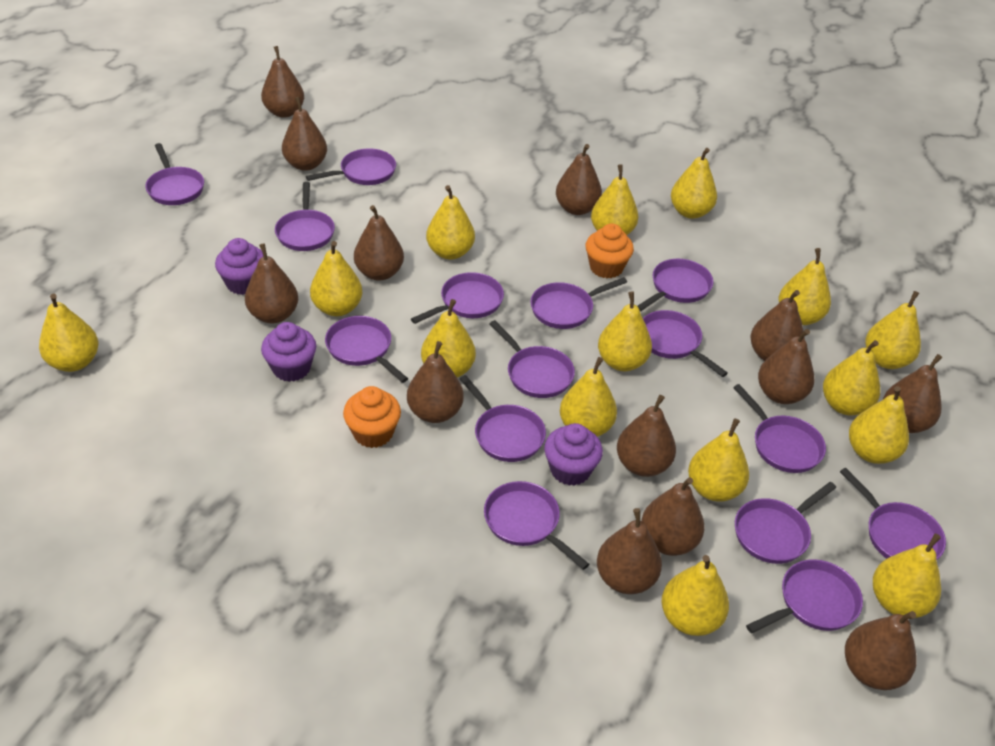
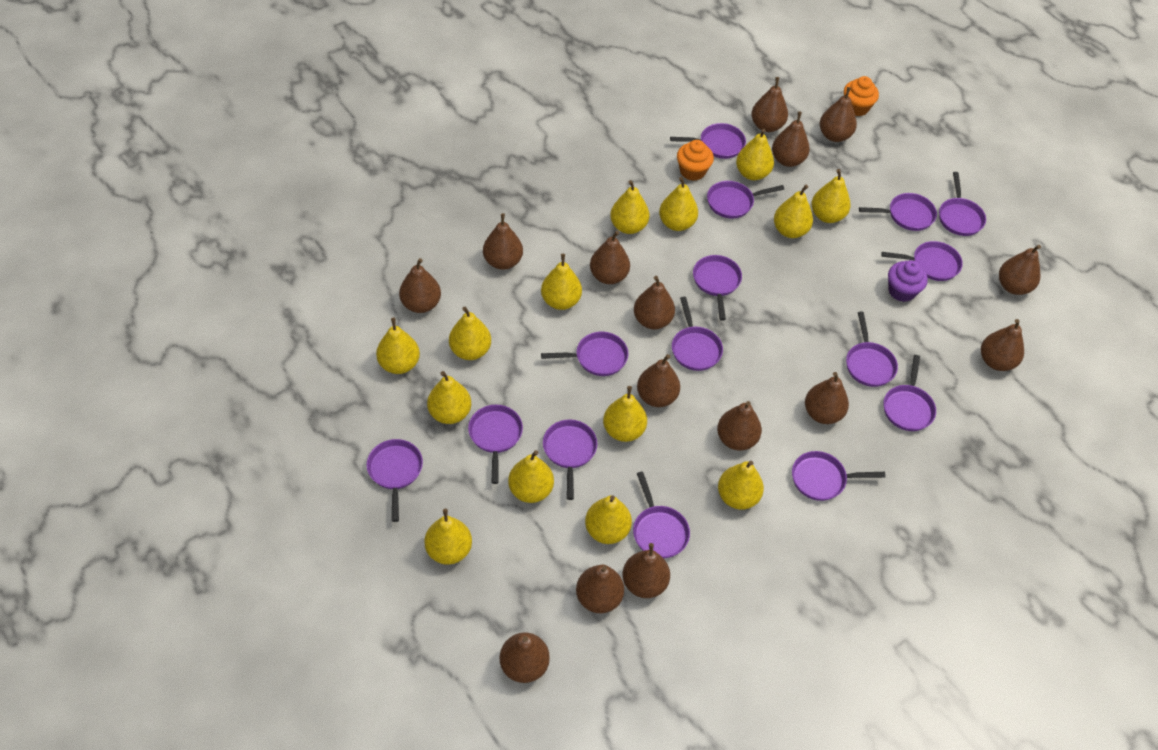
brown pear: 13 -> 15
purple cupcake: 3 -> 1
yellow pear: 15 -> 14

